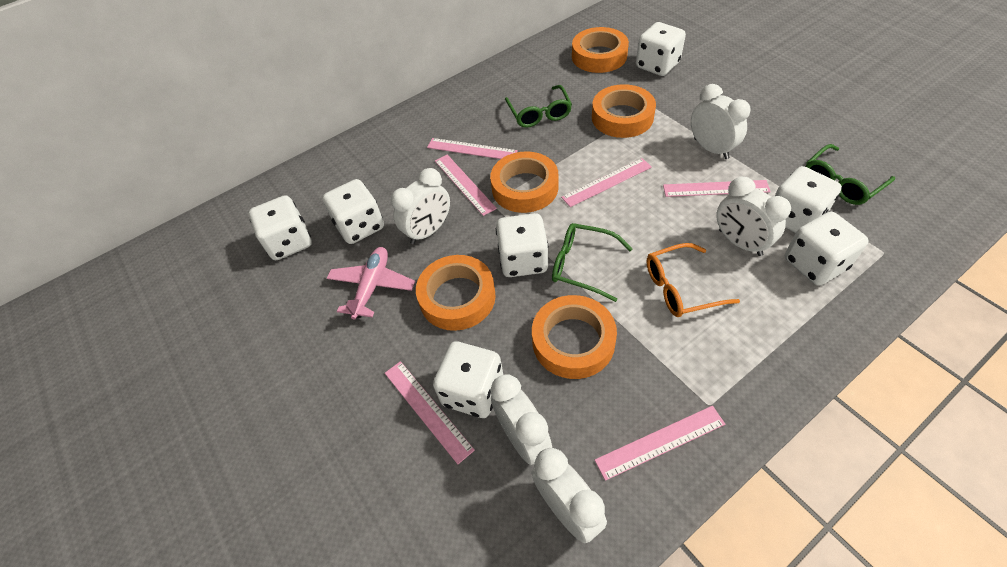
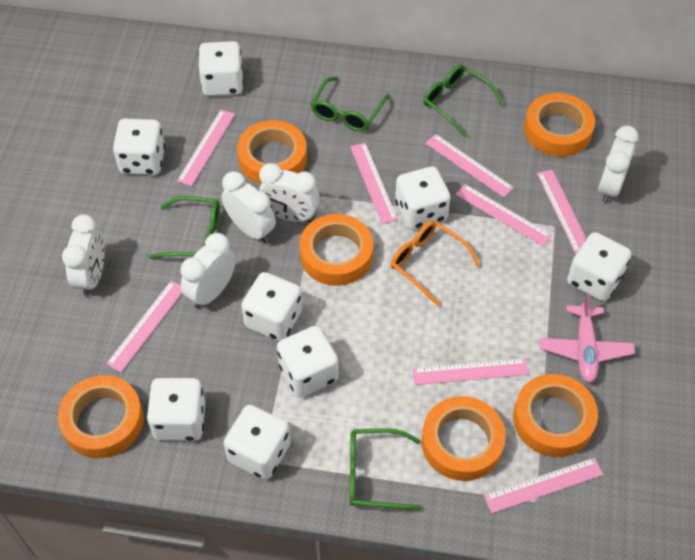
green glasses: 3 -> 4
orange tape: 5 -> 6
pink ruler: 6 -> 8
white dice: 7 -> 8

